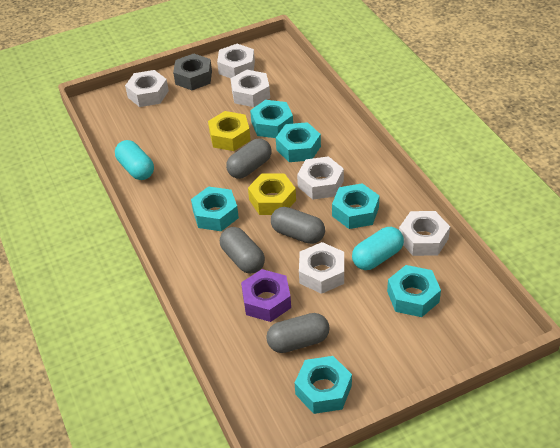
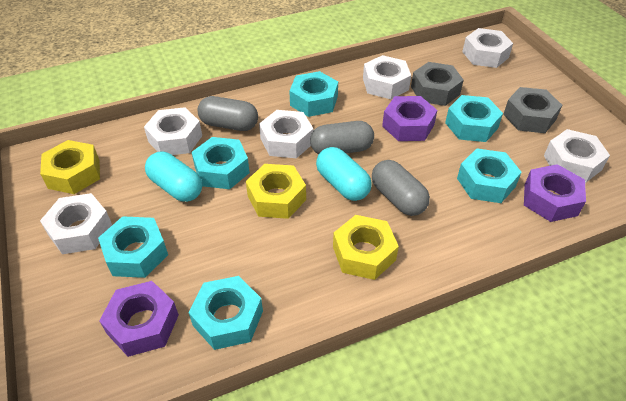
grey capsule: 4 -> 3
grey nut: 1 -> 2
purple nut: 1 -> 3
yellow nut: 2 -> 3

